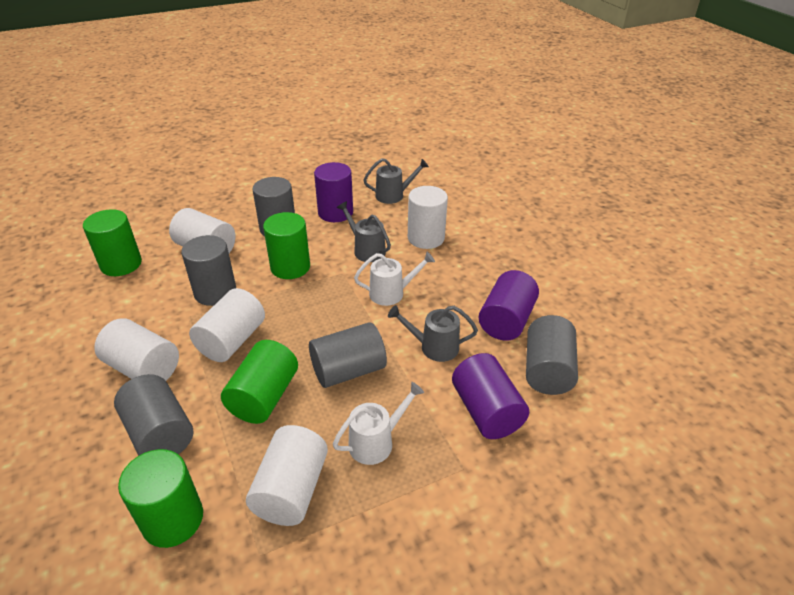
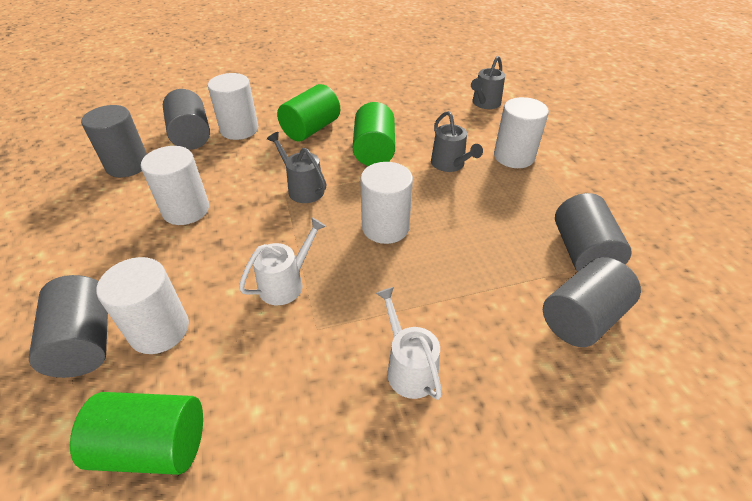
green cylinder: 4 -> 3
purple cylinder: 3 -> 0

